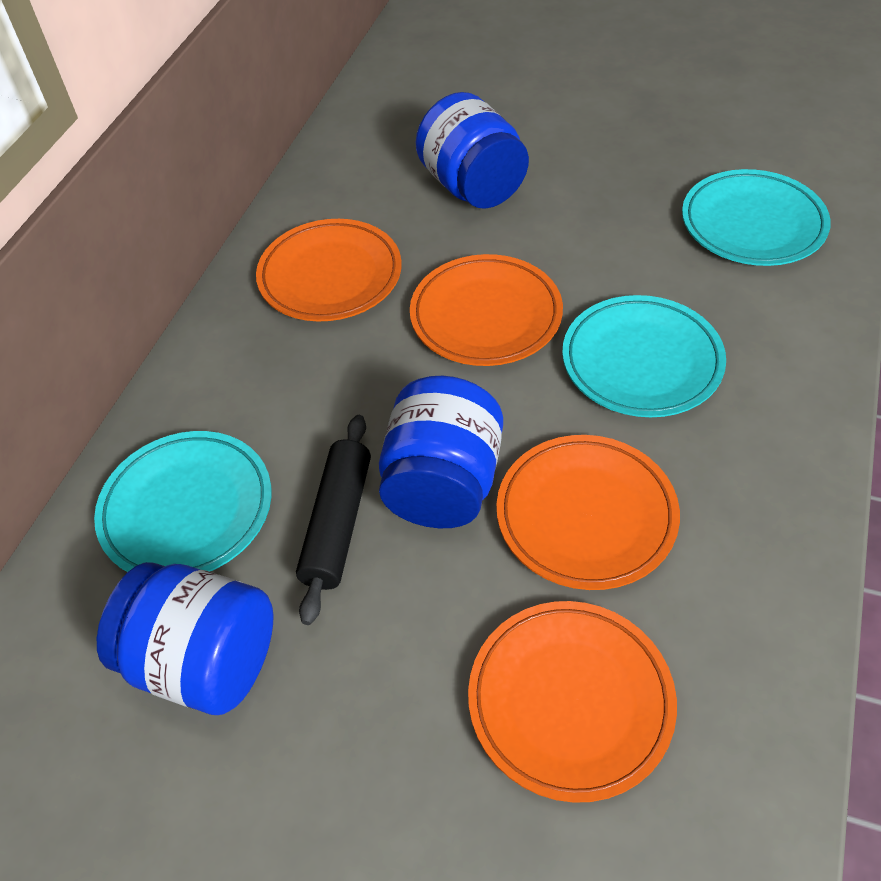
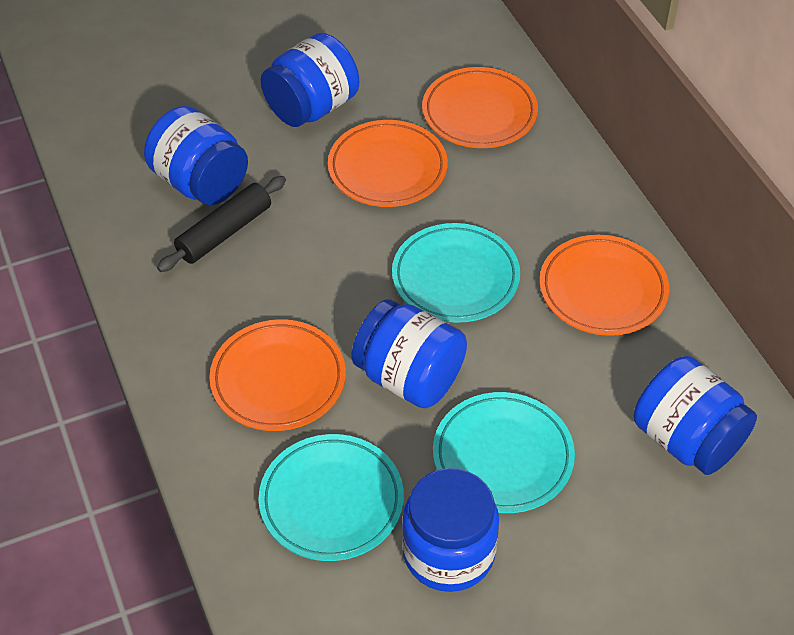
blue jar: 3 -> 5

